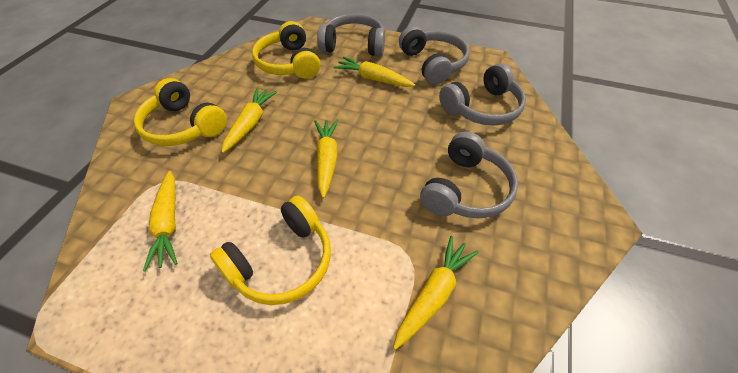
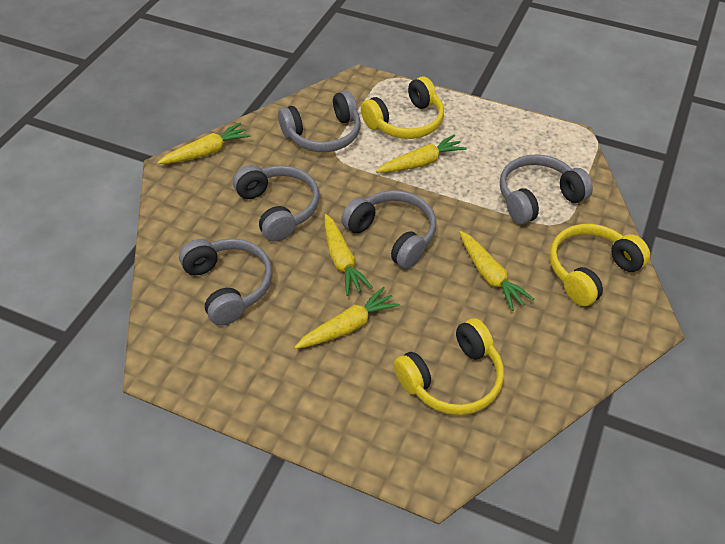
grey headphones: 4 -> 5

